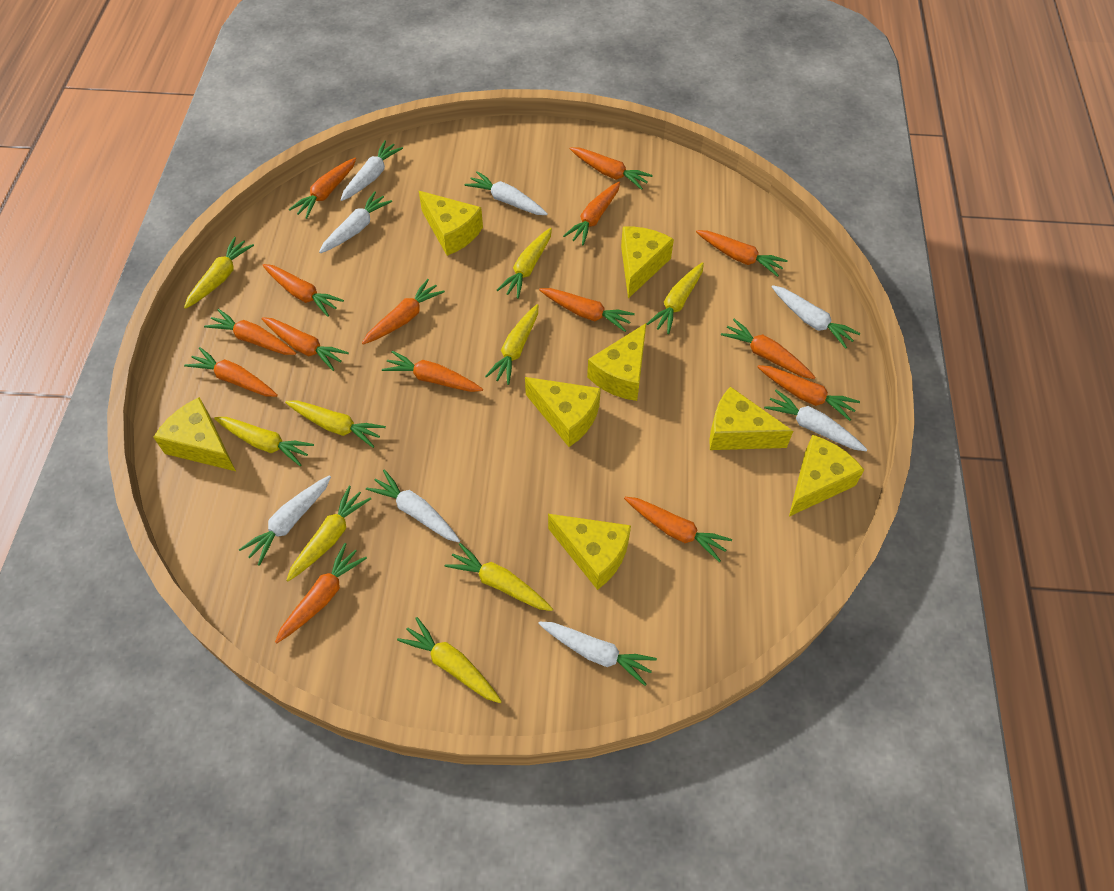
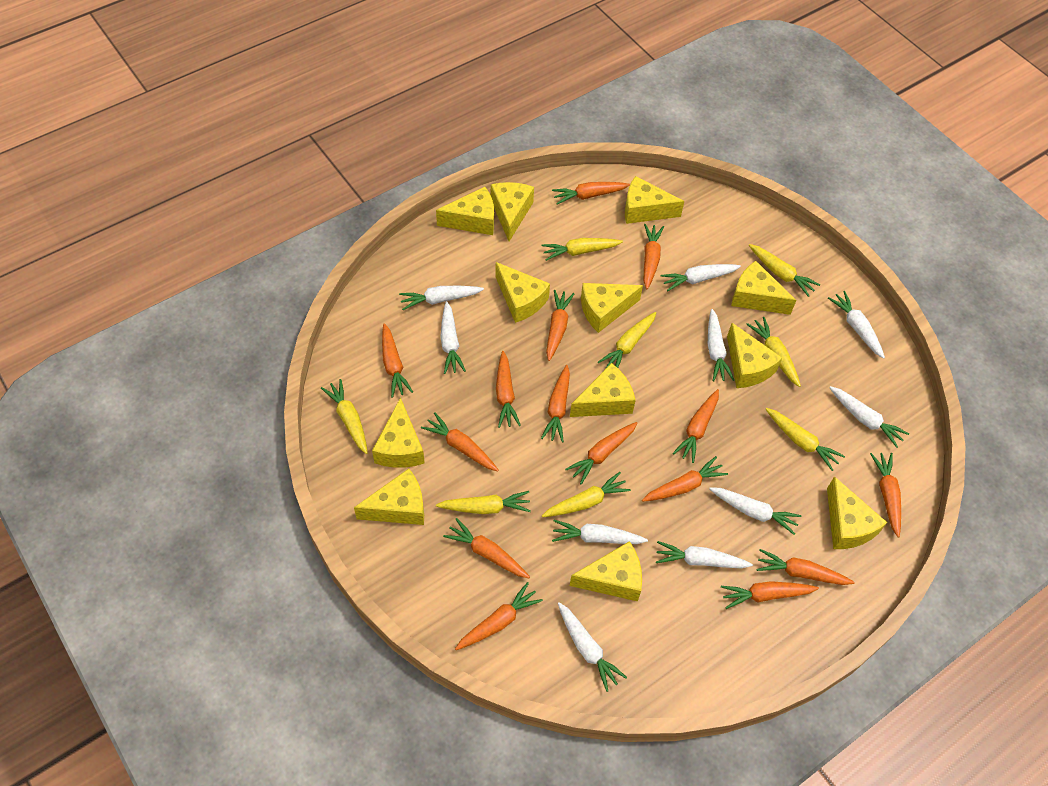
white carrot: 8 -> 10
yellow carrot: 9 -> 8
yellow cheese: 8 -> 12

